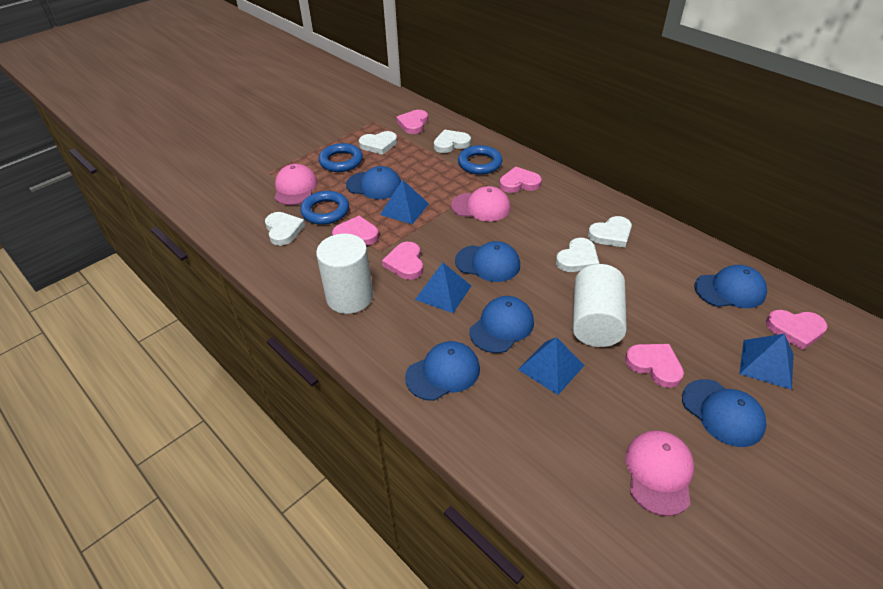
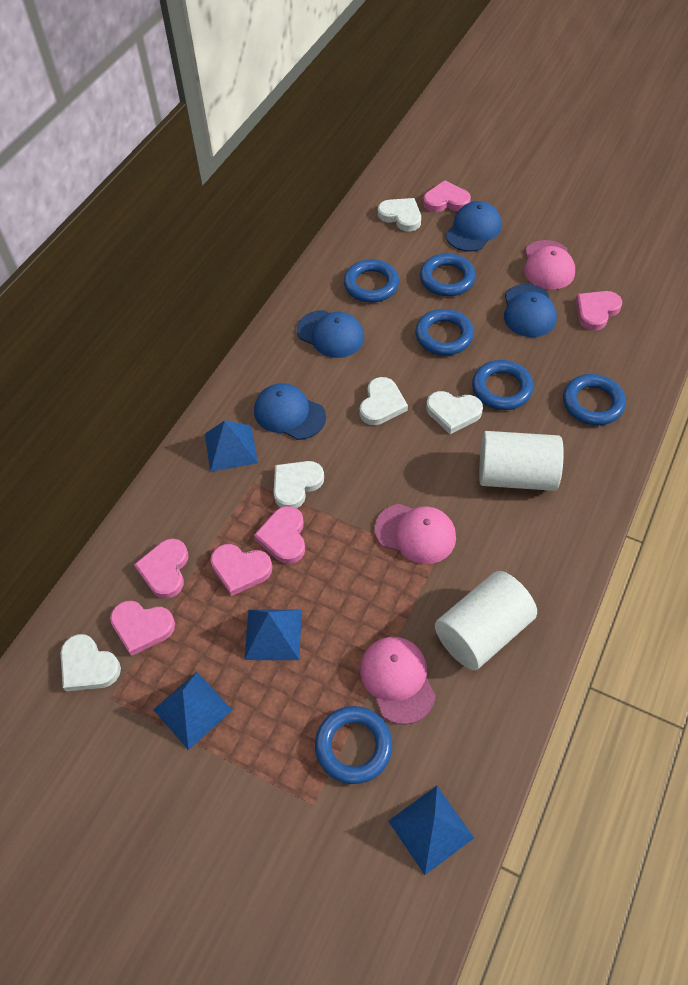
blue cap: 6 -> 4
blue ring: 3 -> 6

